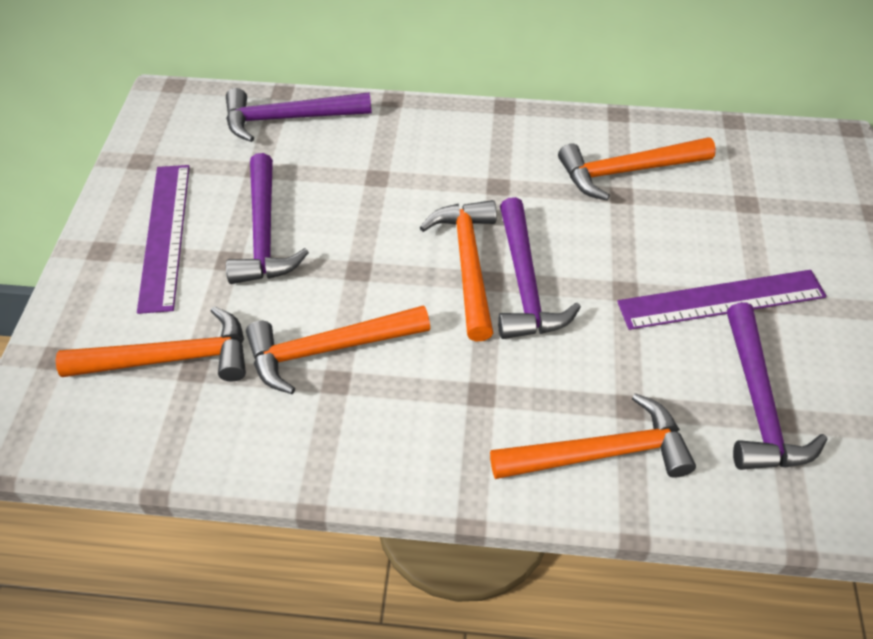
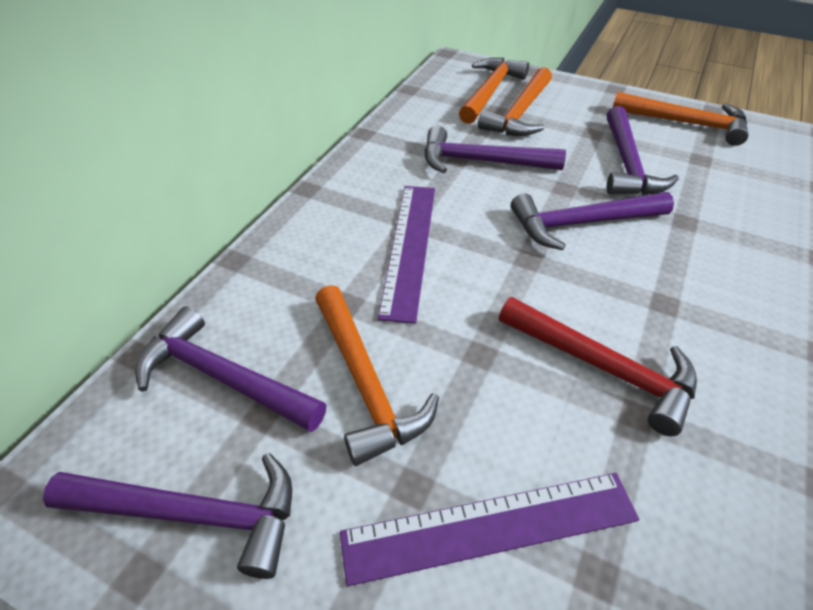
orange hammer: 5 -> 4
purple hammer: 4 -> 5
red hammer: 0 -> 1

